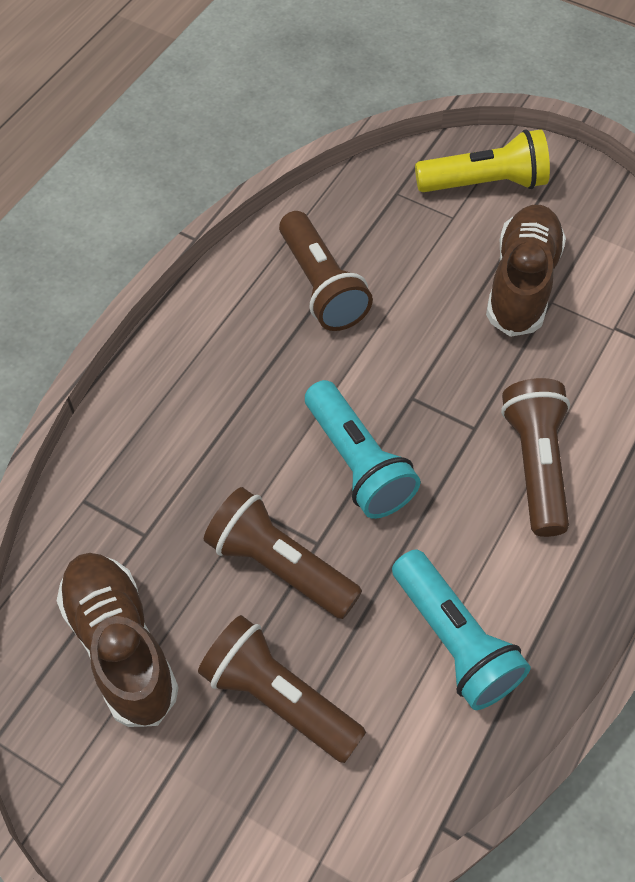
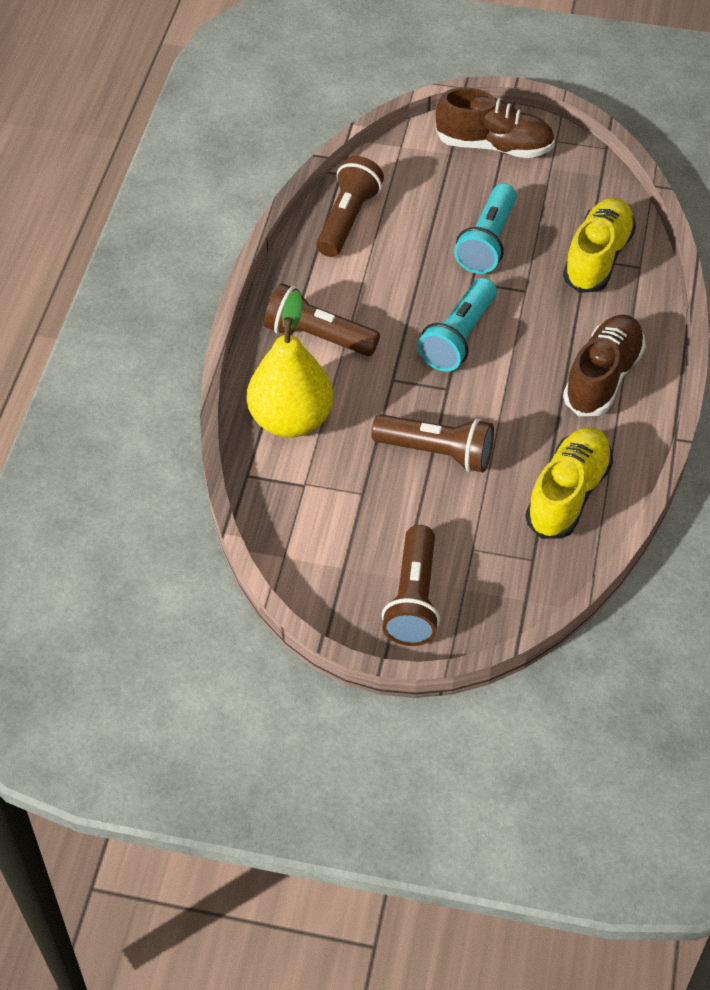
yellow flashlight: 1 -> 0
yellow pear: 0 -> 1
yellow shoe: 0 -> 2

